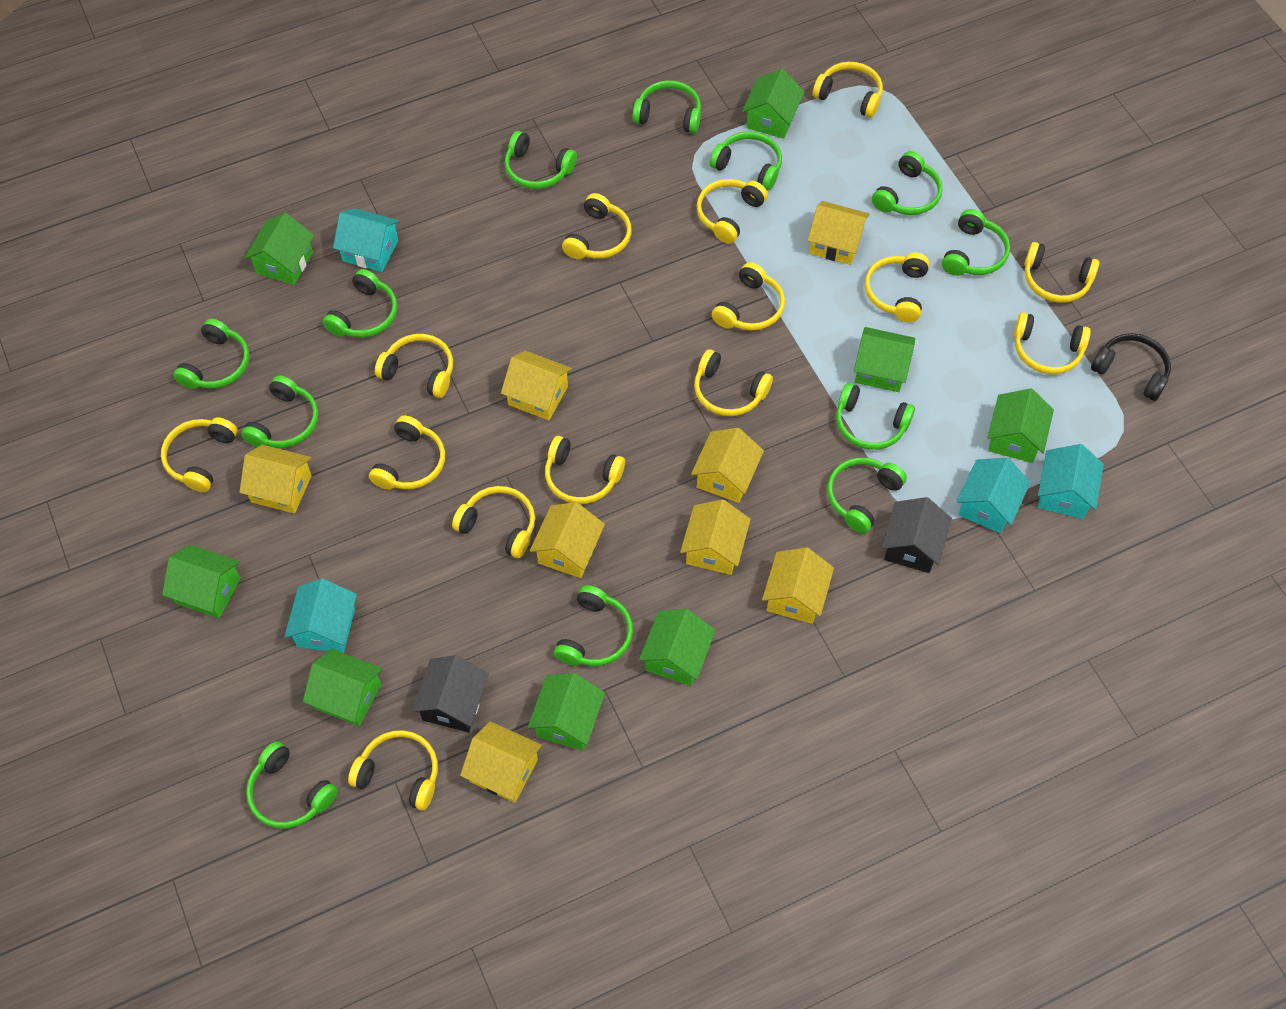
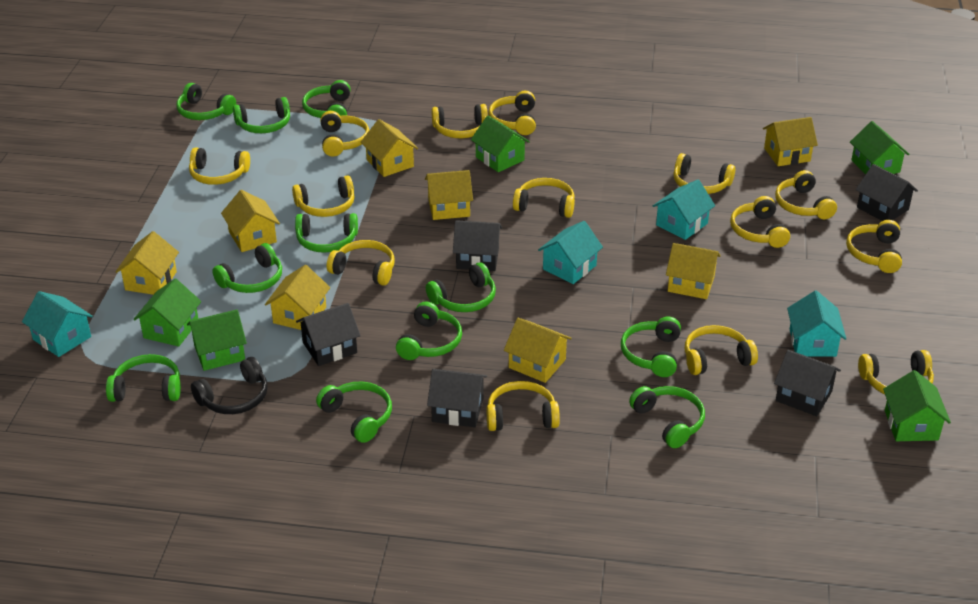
black house: 2 -> 5
green headphones: 12 -> 11
green house: 8 -> 5

